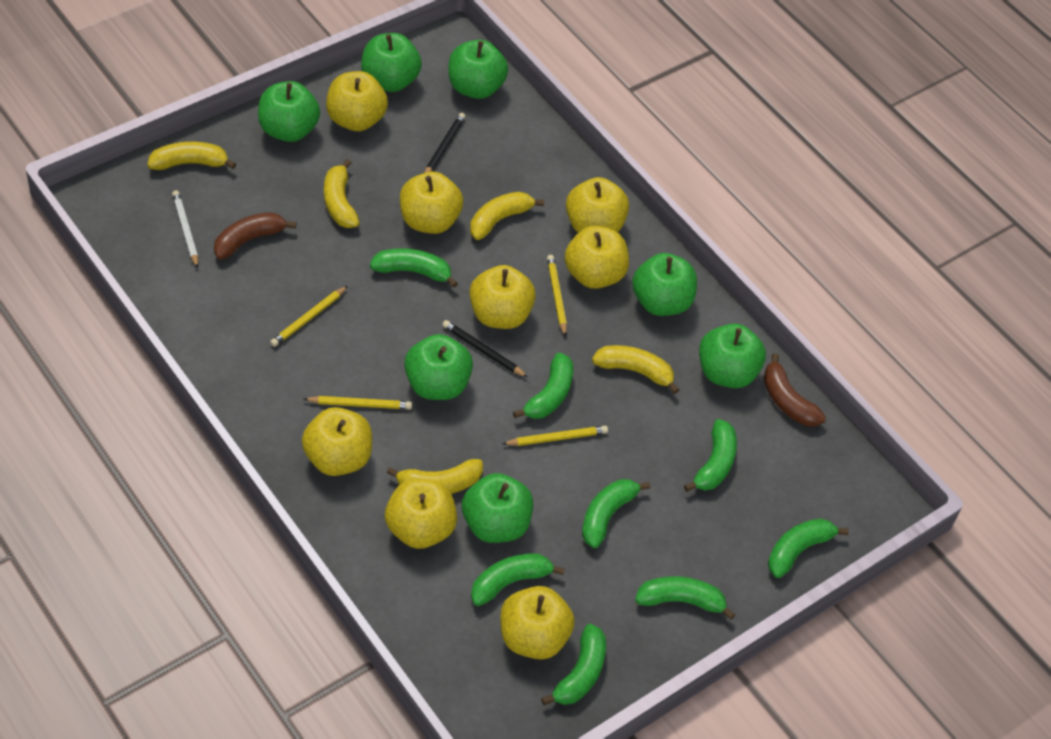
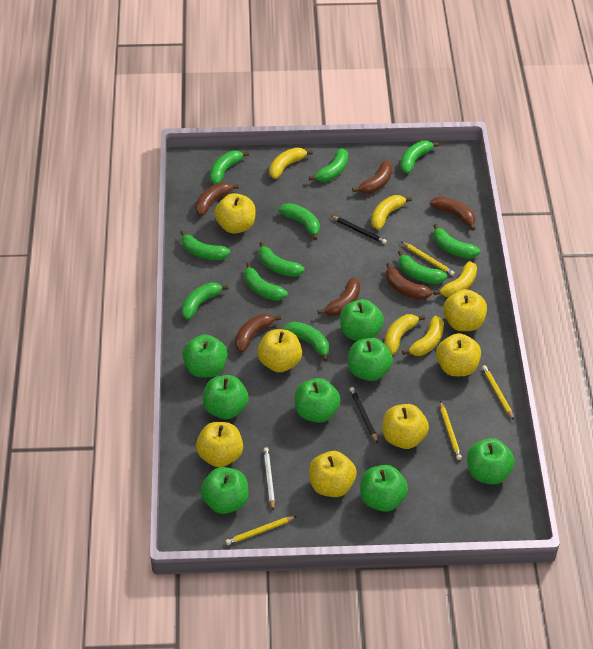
brown banana: 2 -> 6
green apple: 7 -> 8
green banana: 8 -> 11
yellow apple: 8 -> 7

